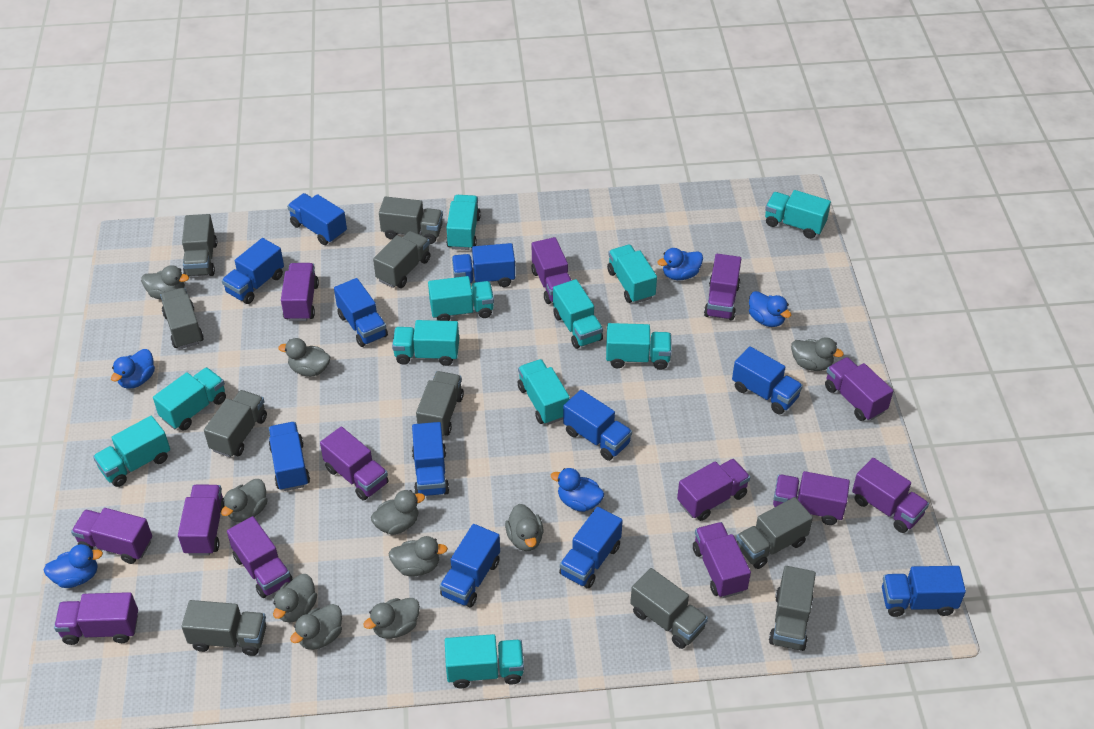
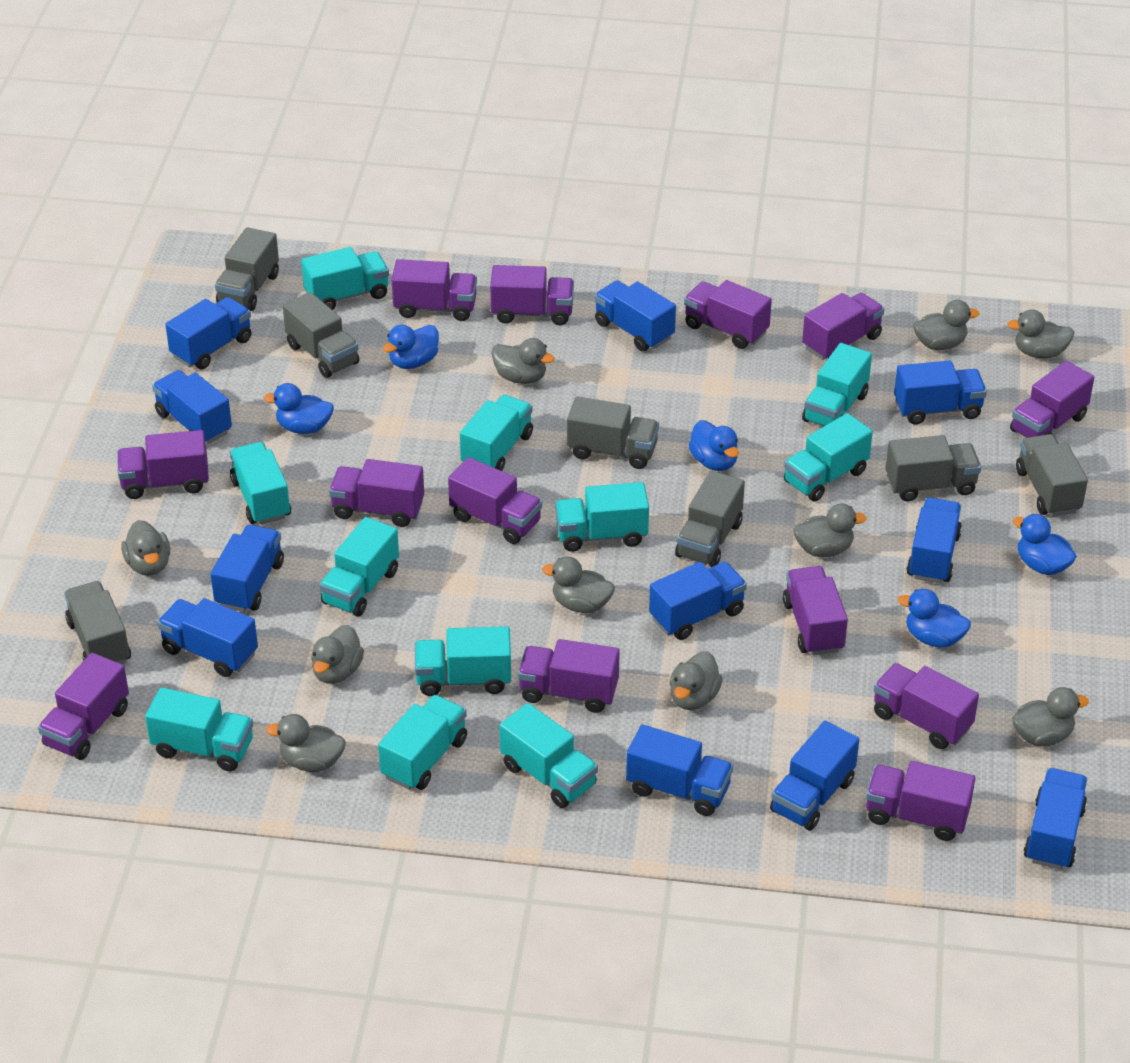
grey truck: 10 -> 7

